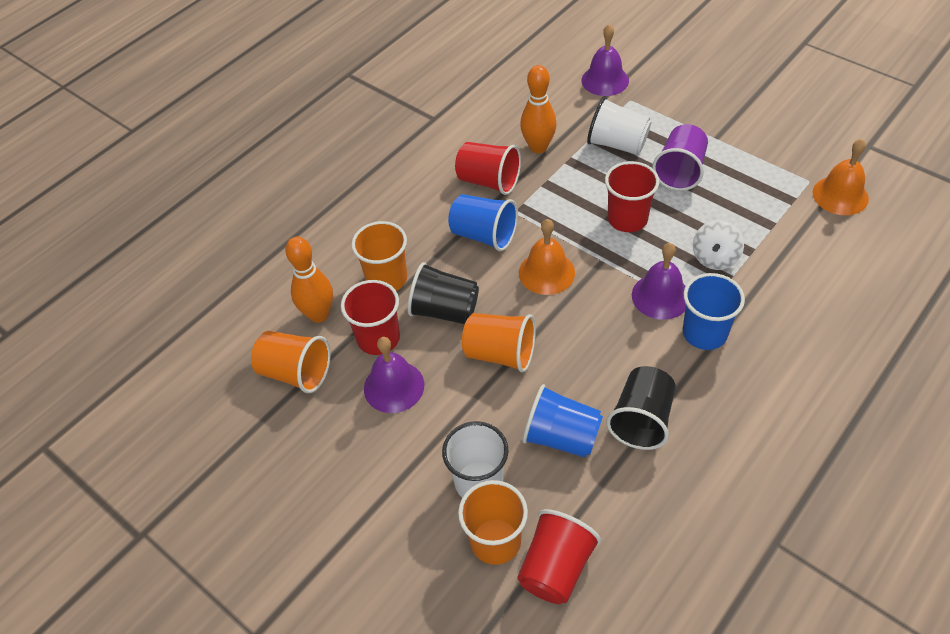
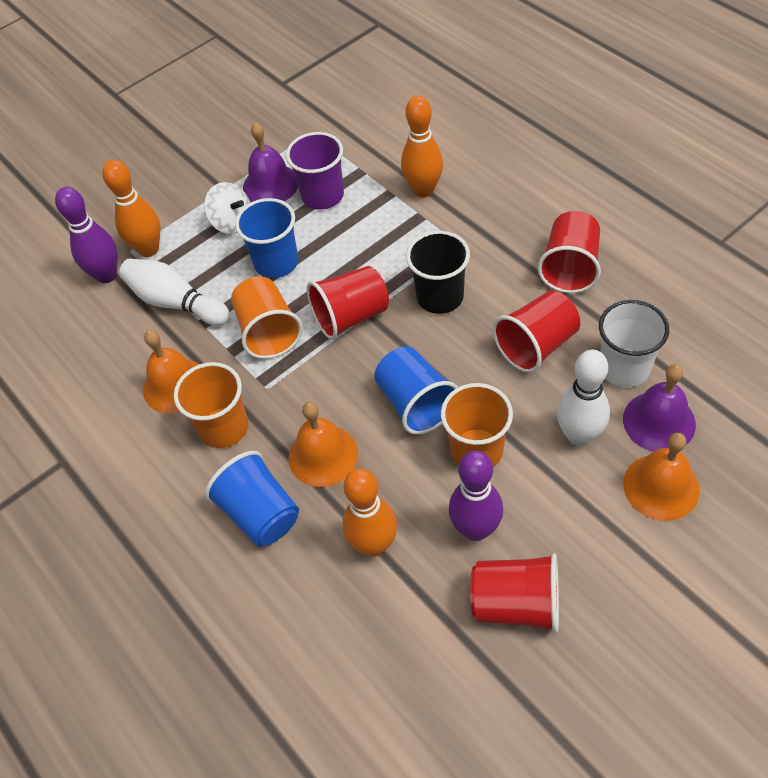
black cup: 2 -> 1
orange bell: 2 -> 3
orange bowling pin: 2 -> 3
orange cup: 4 -> 3
purple bell: 3 -> 2
purple bowling pin: 0 -> 2
white bowling pin: 0 -> 2
white cup: 2 -> 1

